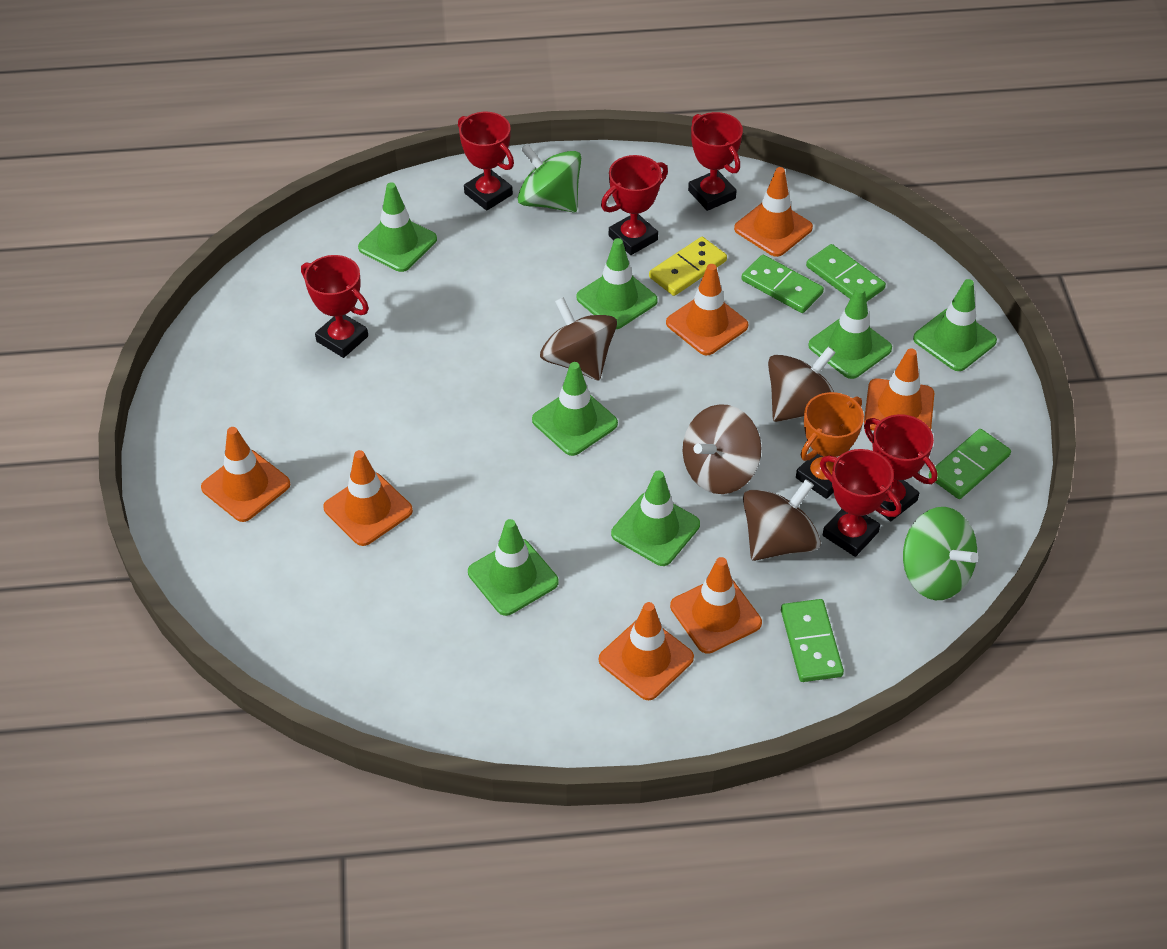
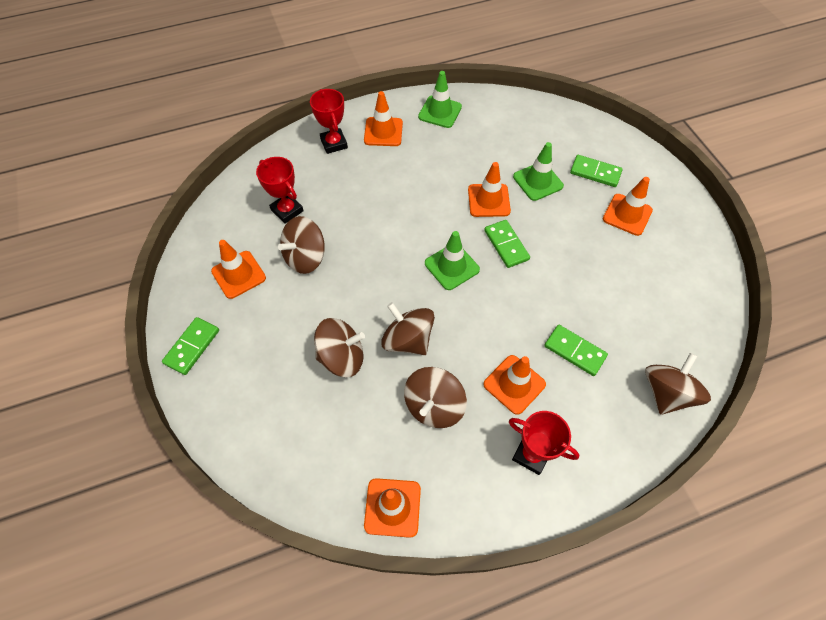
brown spinning top: 4 -> 5
green spinning top: 2 -> 0
green traffic cone: 7 -> 3
orange traffic cone: 7 -> 6
orange trophy: 1 -> 0
red trophy: 6 -> 3
yellow domino: 1 -> 0

